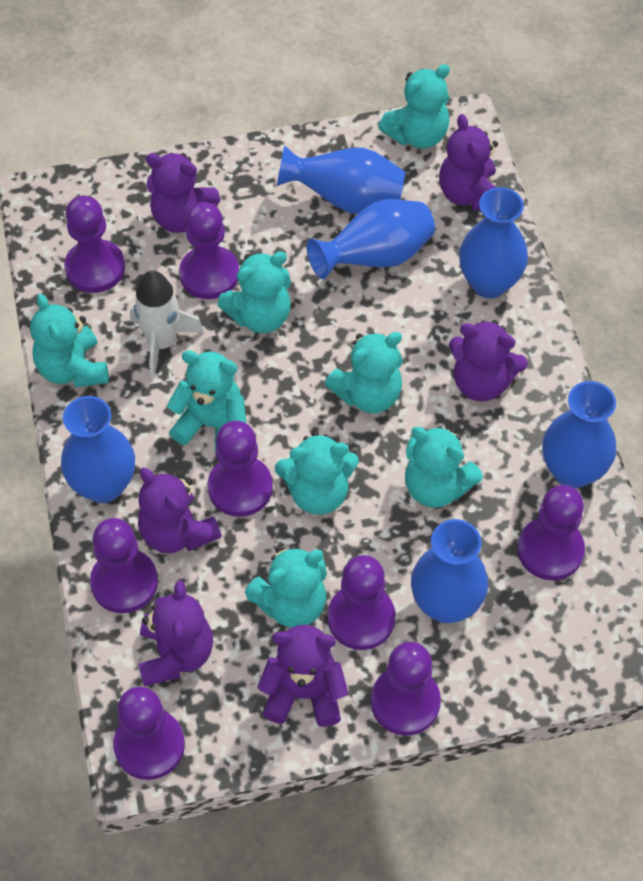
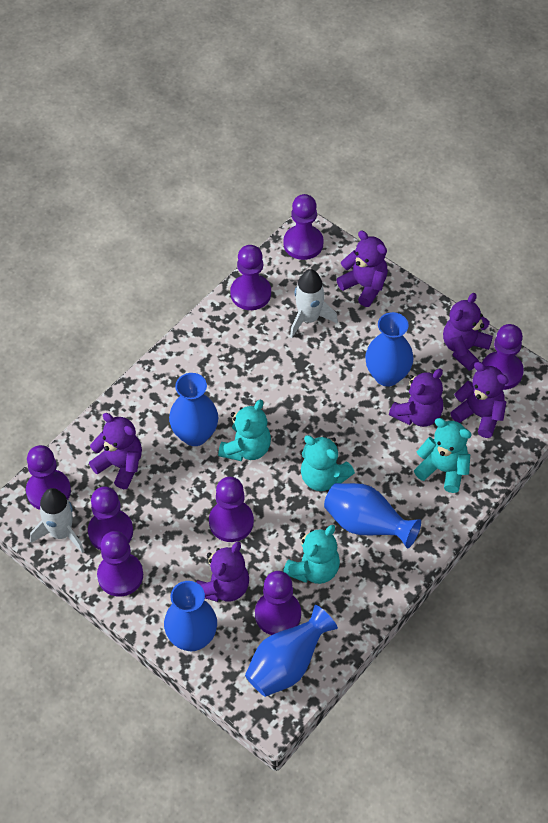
blue vase: 6 -> 5
turquoise teddy bear: 8 -> 4
white rocket: 1 -> 2

